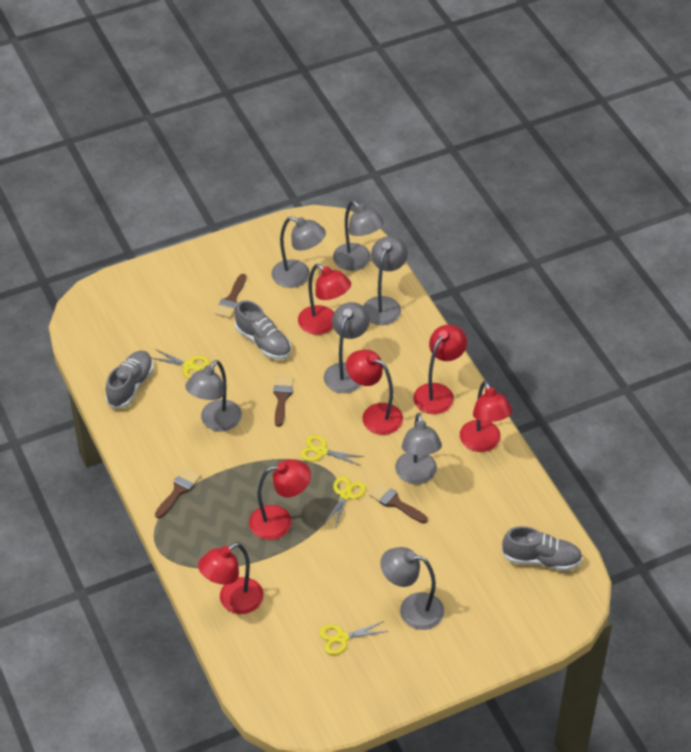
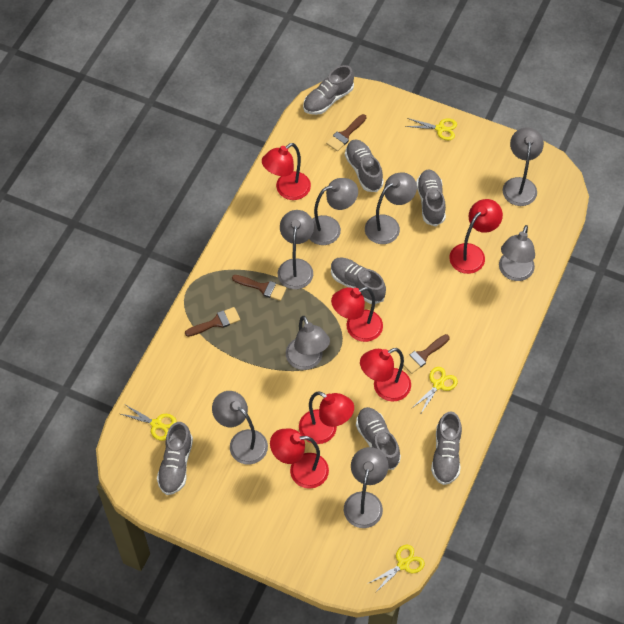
grey lamp: 7 -> 8
grey shoe: 3 -> 7

